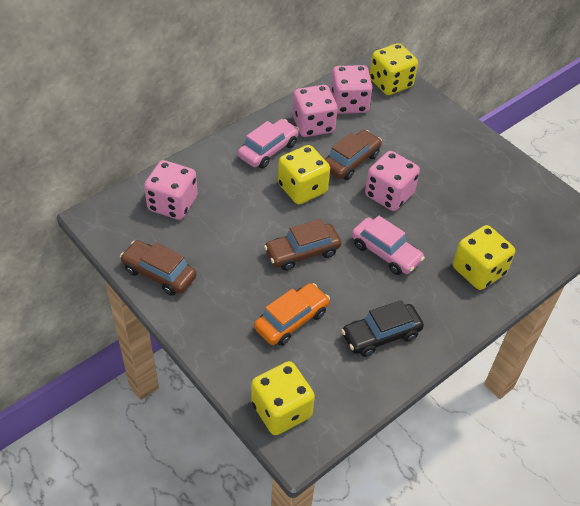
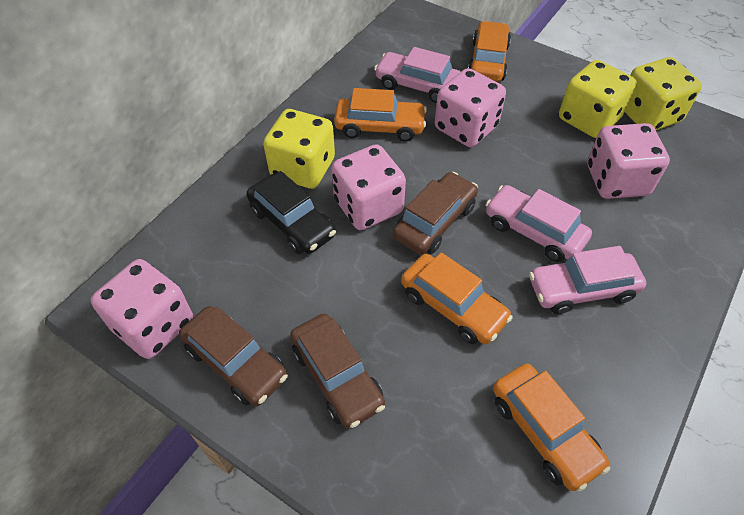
orange car: 1 -> 4
pink car: 2 -> 3
yellow dice: 4 -> 3

